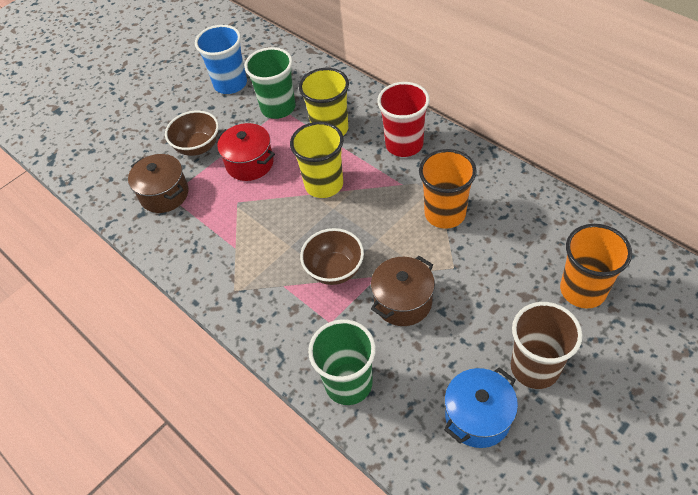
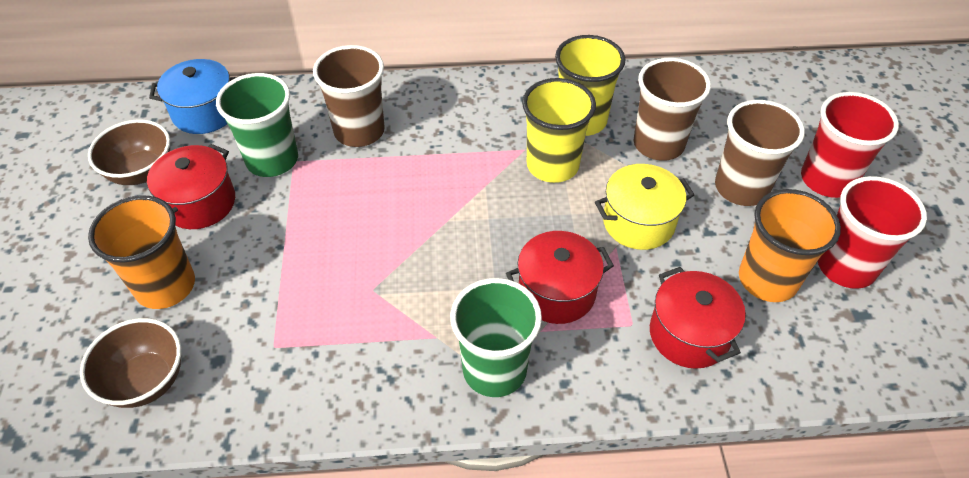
blue cup: 1 -> 0
brown cup: 1 -> 3
brown pot: 2 -> 0
red cup: 1 -> 2
red pot: 1 -> 3
yellow pot: 0 -> 1

